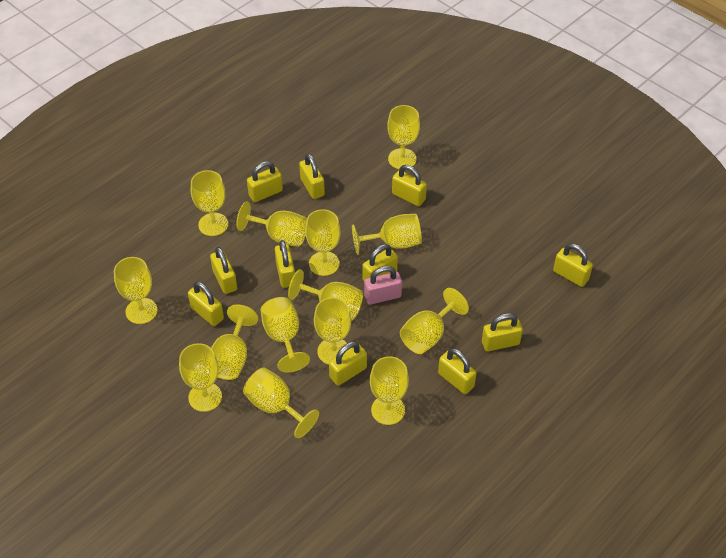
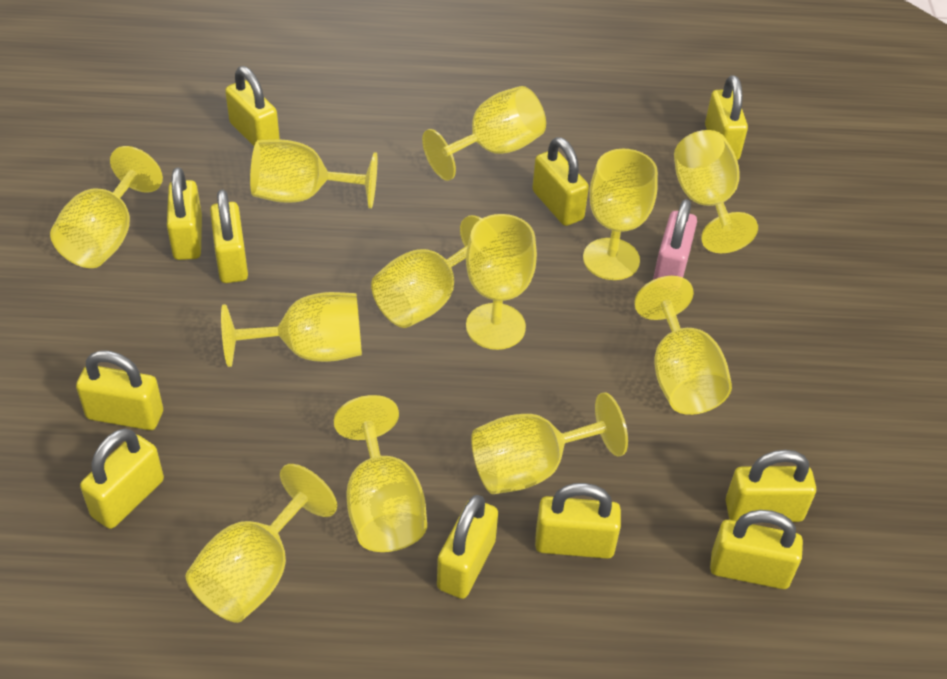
yellow goblet: 14 -> 12

